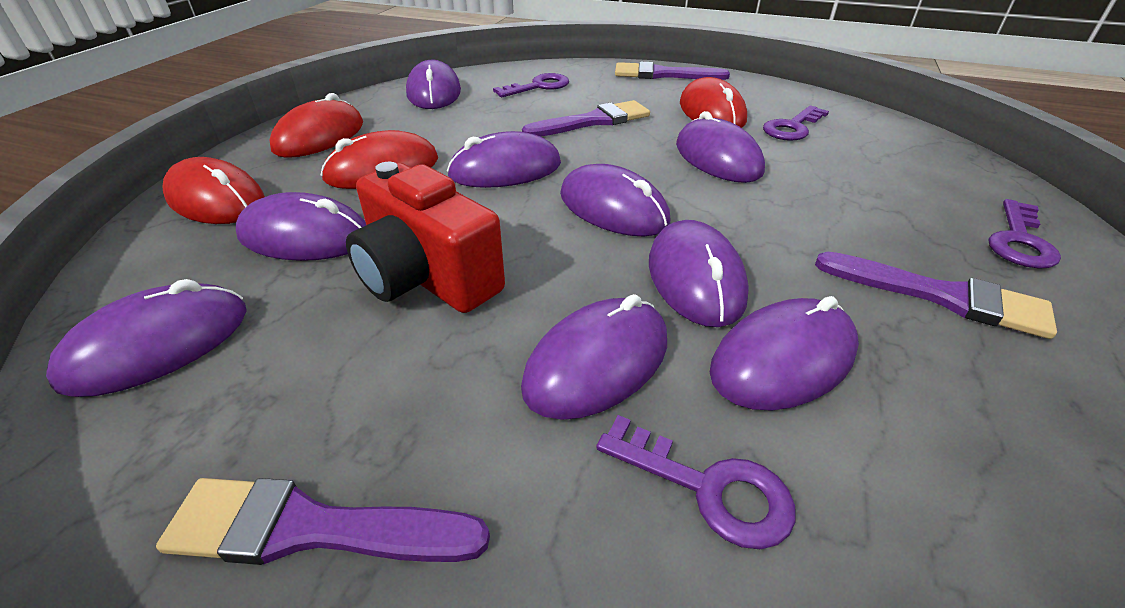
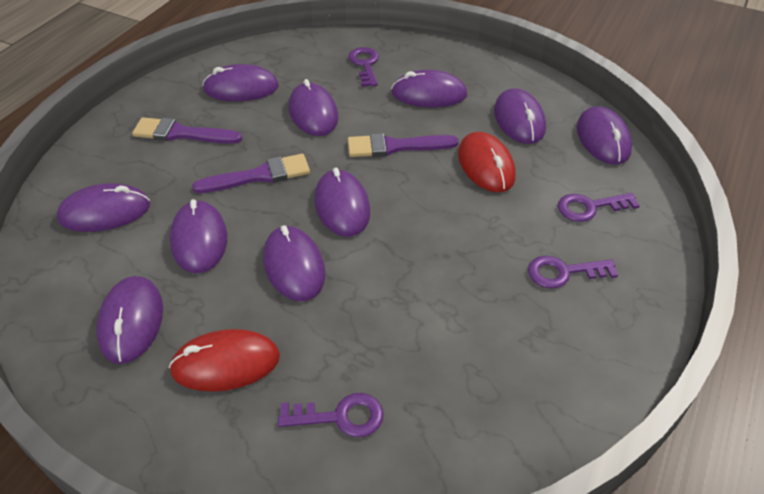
purple brush: 4 -> 3
purple mouse: 9 -> 10
red camera: 1 -> 0
red mouse: 4 -> 2

